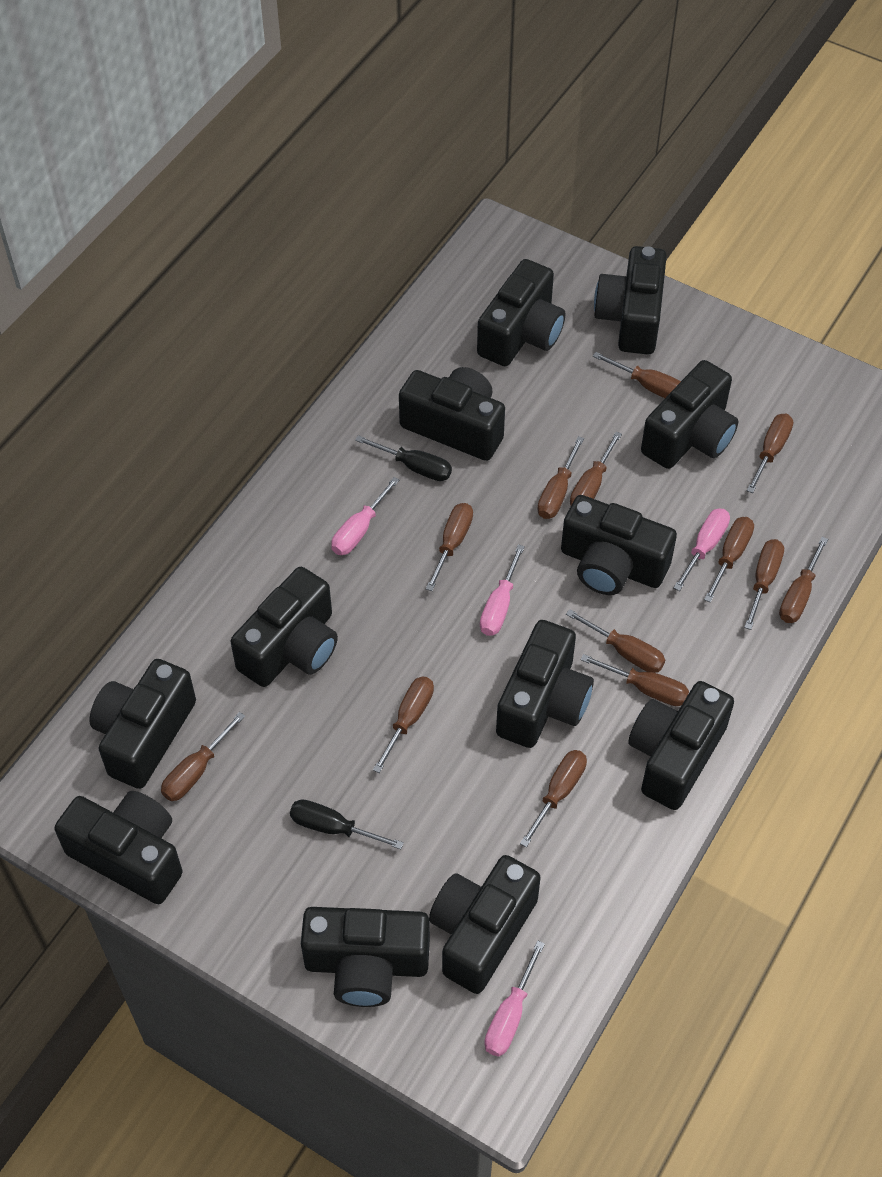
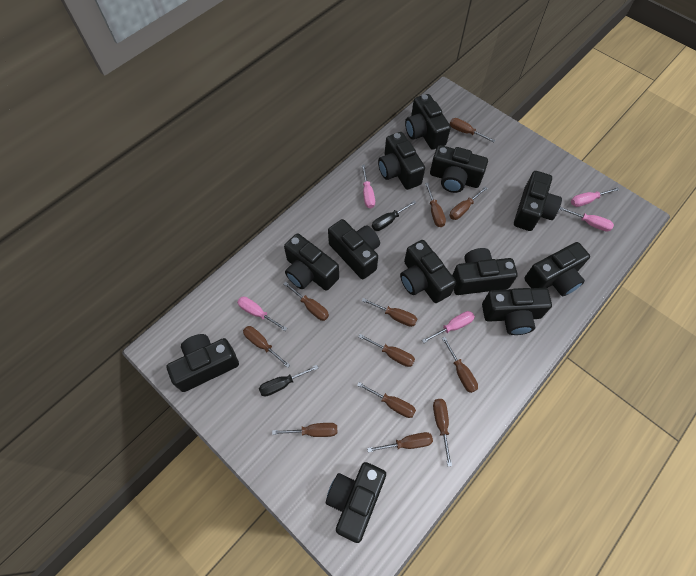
brown screwdriver: 13 -> 12
pink screwdriver: 4 -> 5

